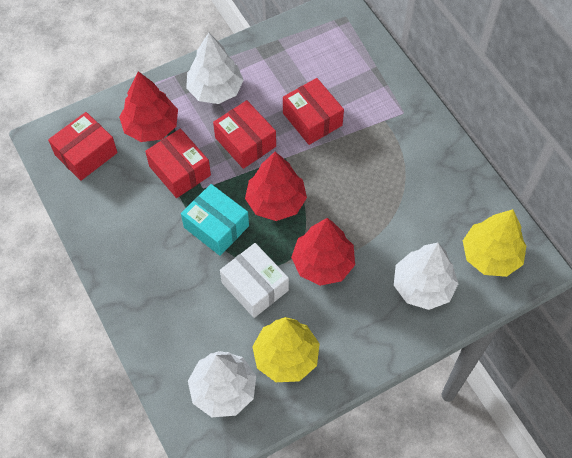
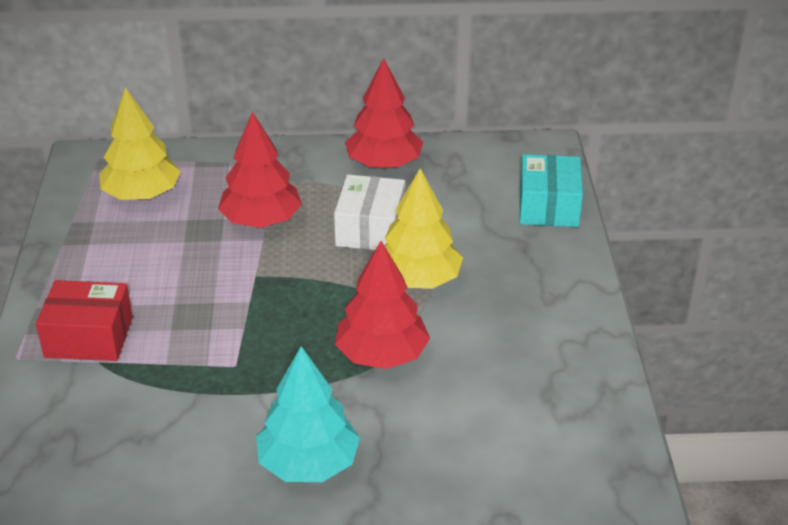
red box: 4 -> 1
turquoise tree: 0 -> 1
white tree: 3 -> 0

